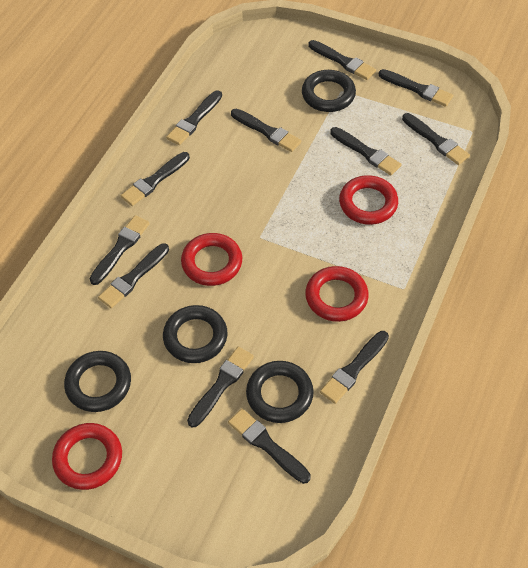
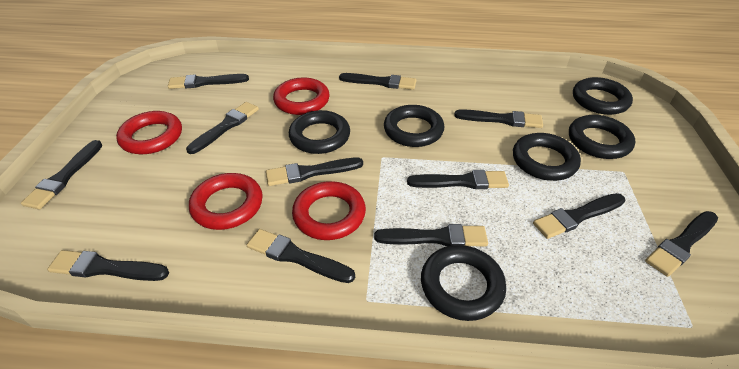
black ring: 4 -> 6

